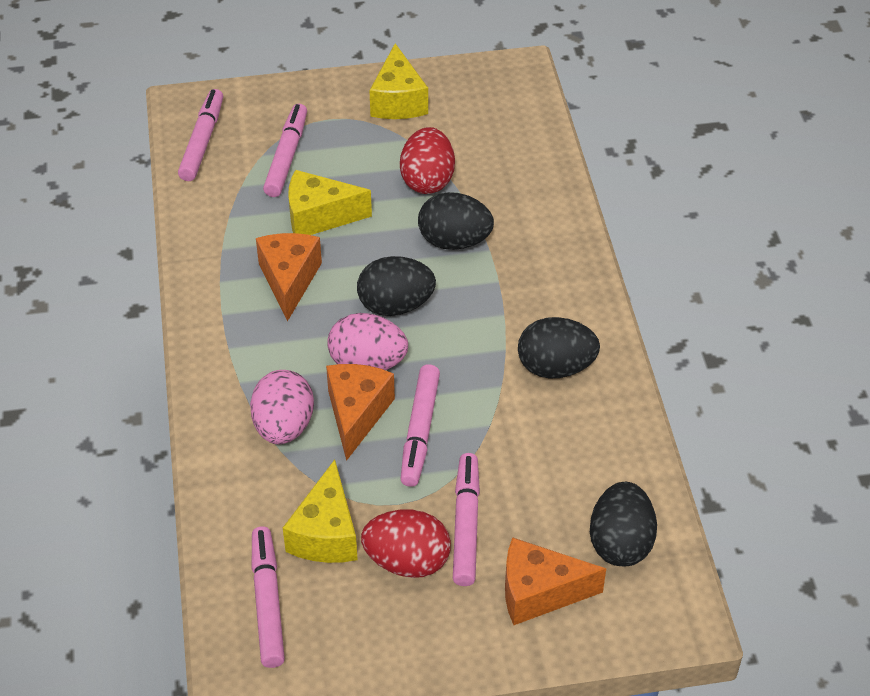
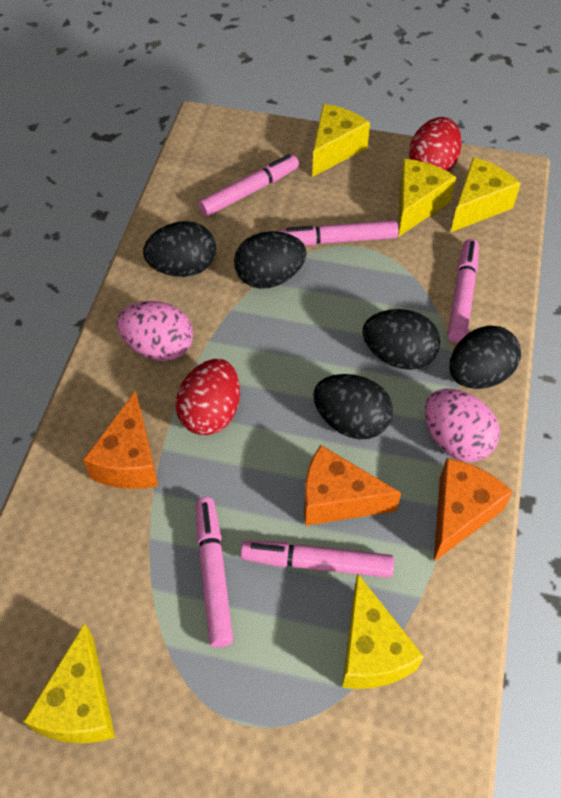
black egg: 4 -> 5
yellow cheese: 3 -> 5

